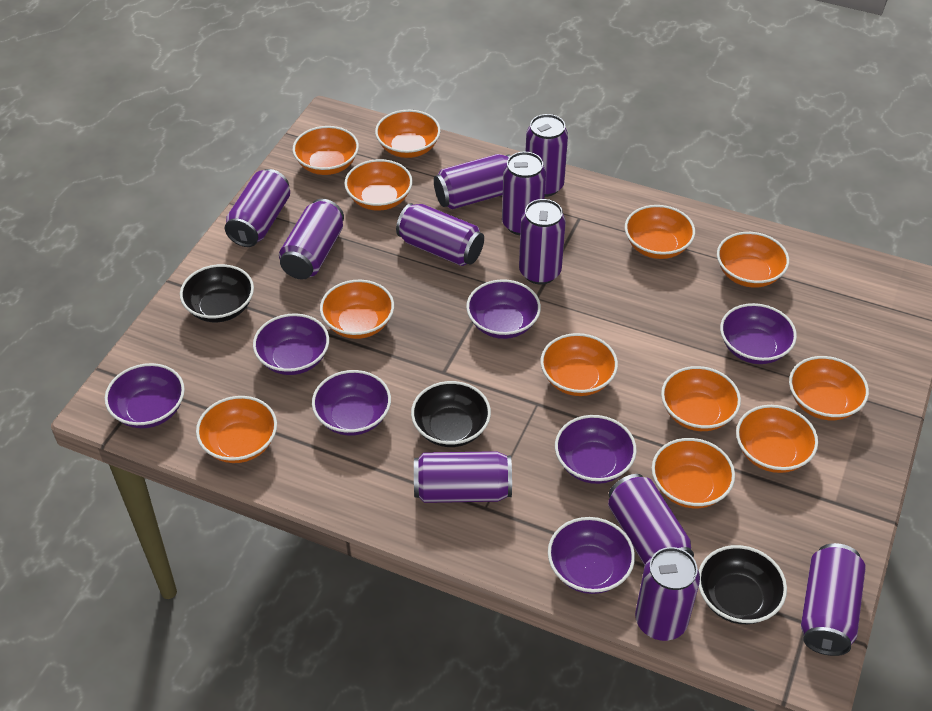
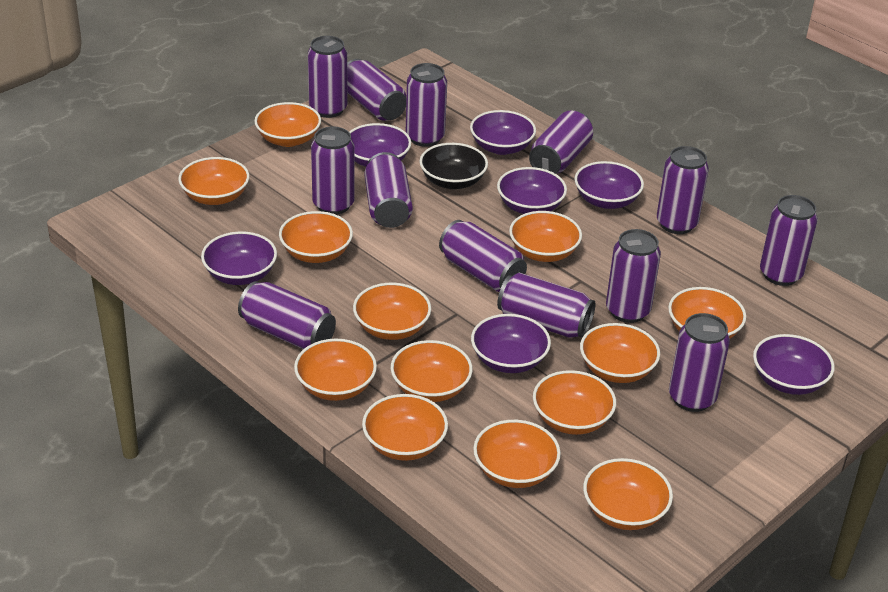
black bowl: 3 -> 1
orange bowl: 12 -> 13
purple can: 11 -> 13

